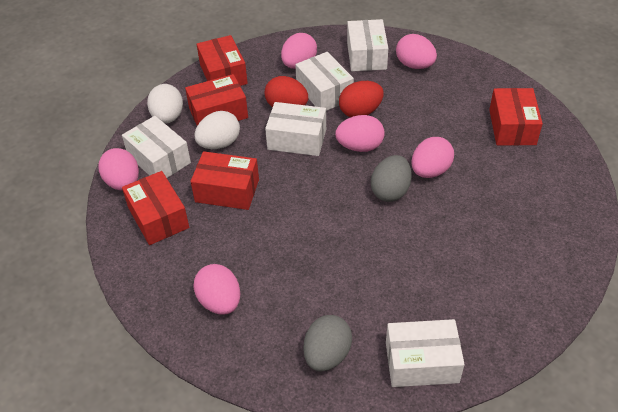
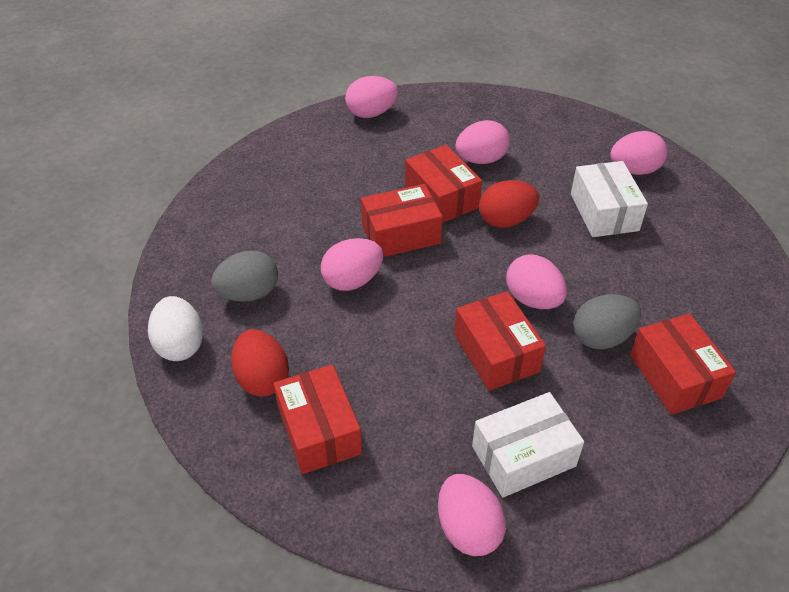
white box: 5 -> 2
white egg: 2 -> 1

